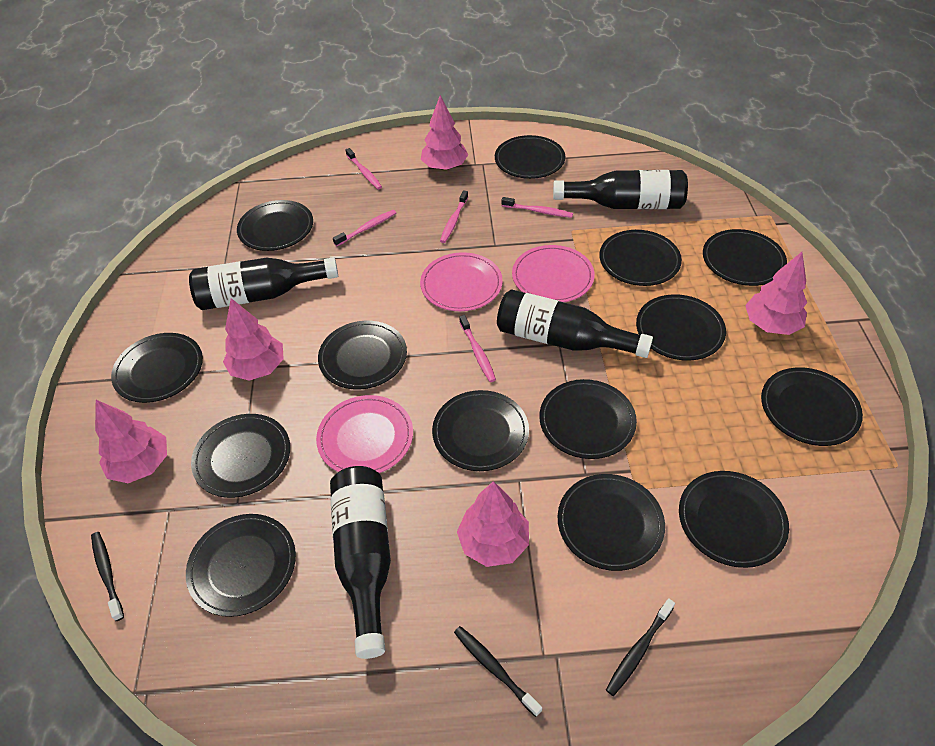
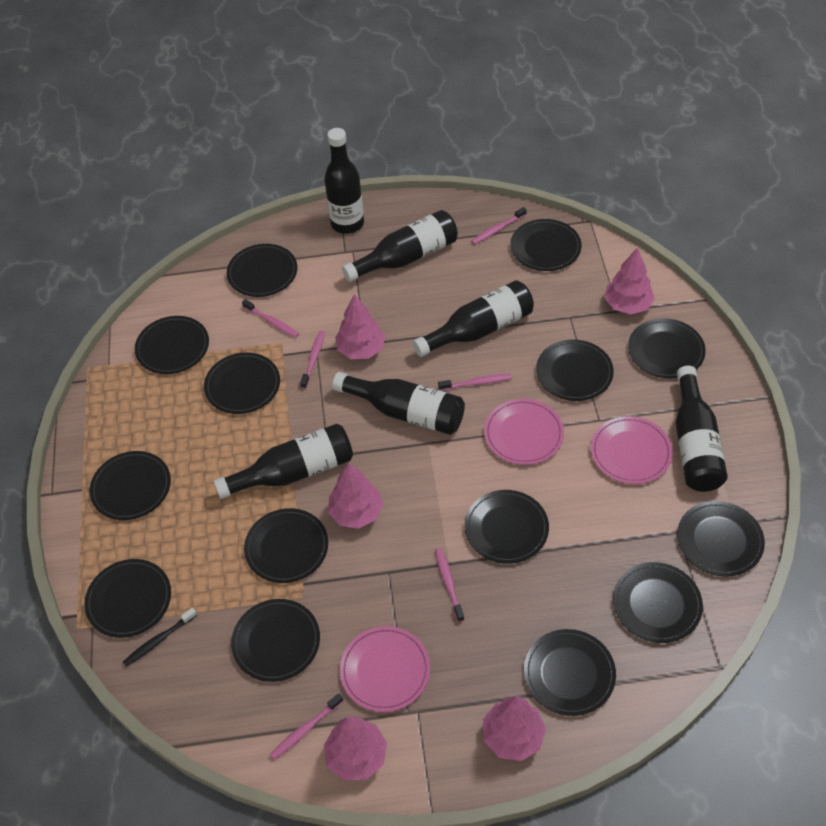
black bottle: 4 -> 6
black toothbrush: 3 -> 1
pink toothbrush: 5 -> 6

